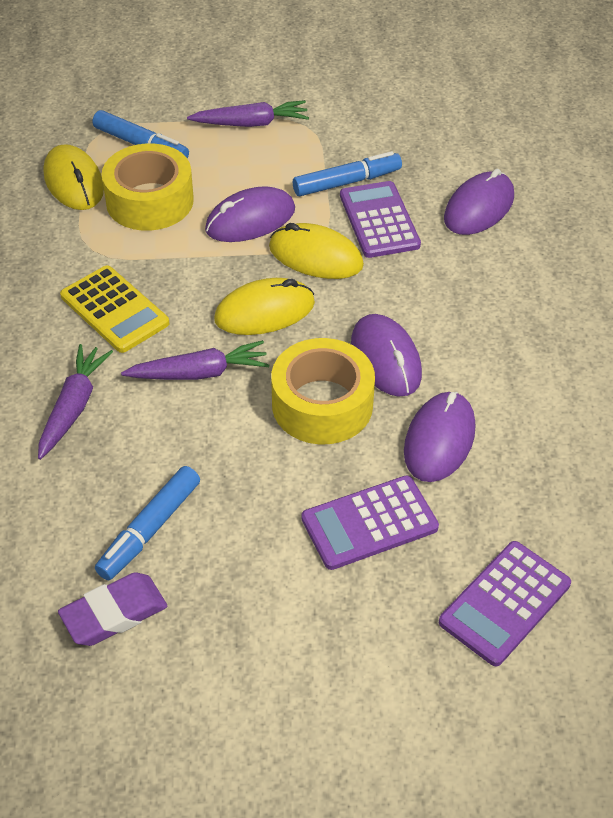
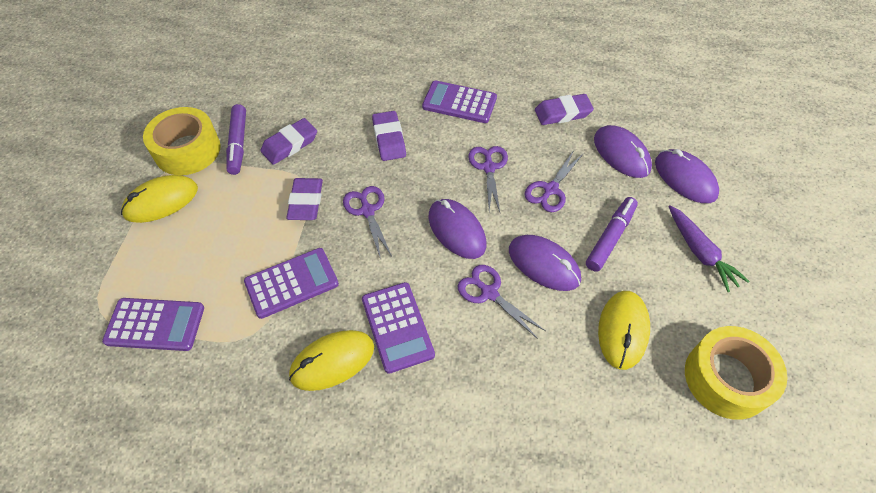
blue marker: 3 -> 0
purple calculator: 3 -> 4
purple carrot: 3 -> 1
purple eraser: 1 -> 4
purple marker: 0 -> 2
purple scissors: 0 -> 4
yellow calculator: 1 -> 0

